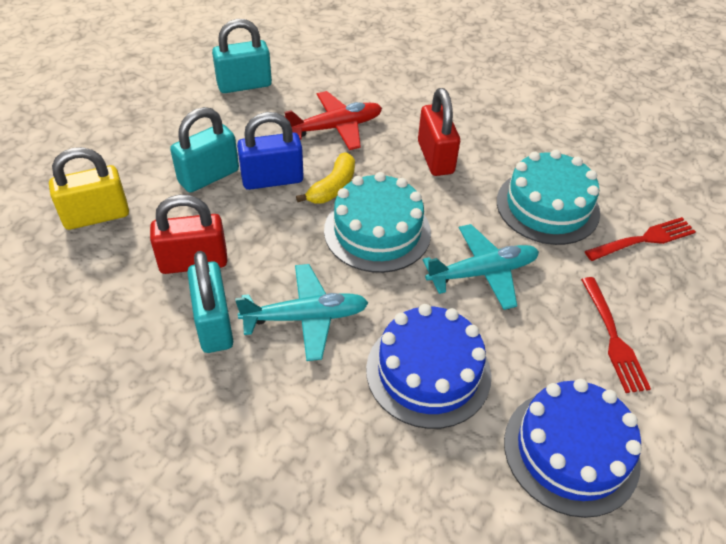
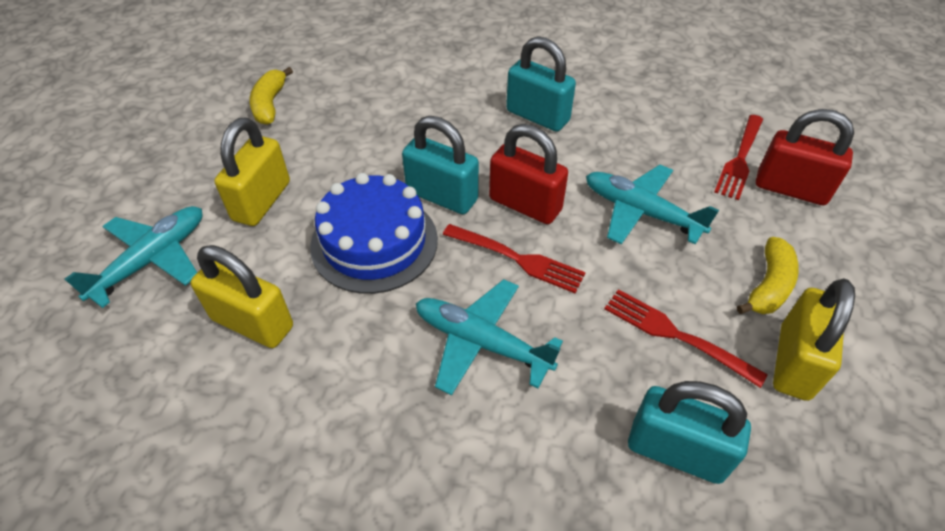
blue cake: 2 -> 1
blue padlock: 1 -> 0
red fork: 2 -> 3
red plane: 1 -> 0
turquoise cake: 2 -> 0
turquoise plane: 2 -> 3
yellow banana: 1 -> 2
yellow padlock: 1 -> 3

